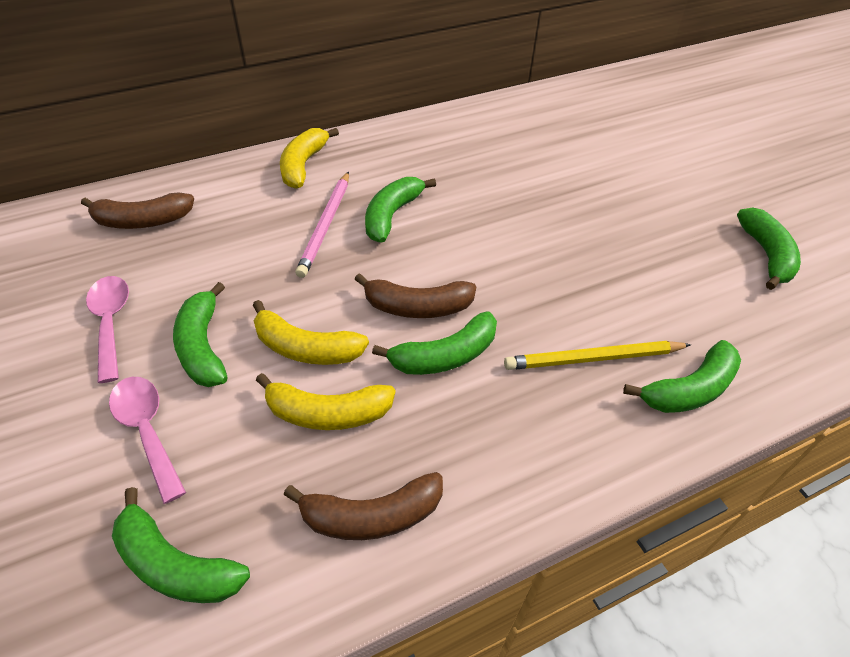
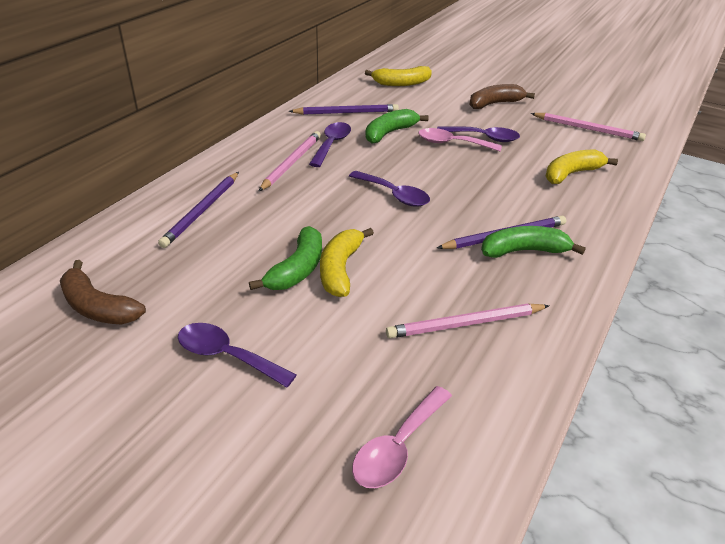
brown banana: 3 -> 2
green banana: 6 -> 3
pink pencil: 1 -> 3
purple pencil: 0 -> 3
purple spoon: 0 -> 4
yellow pencil: 1 -> 0

